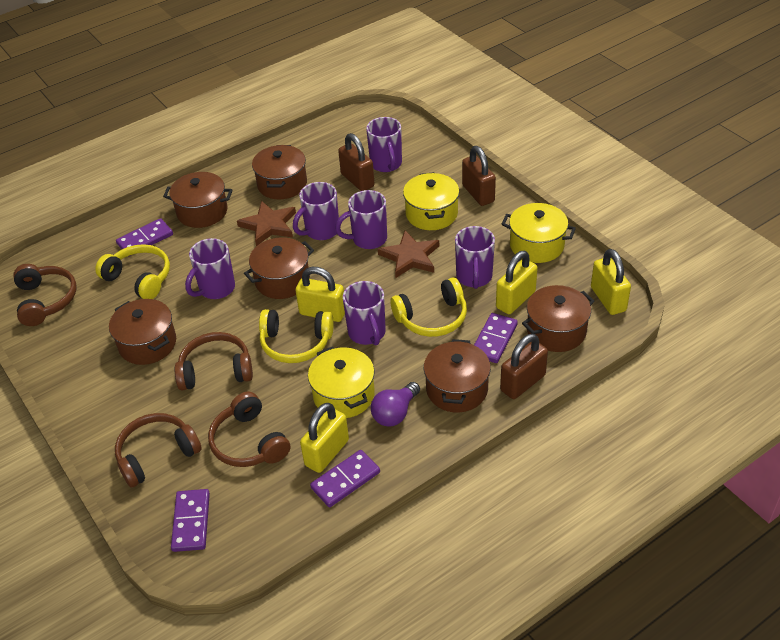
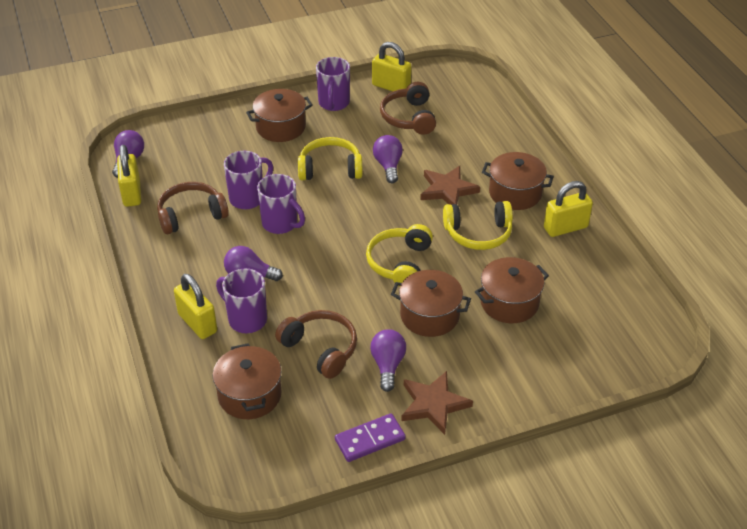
brown headphones: 4 -> 3
brown padlock: 3 -> 0
brown pot: 6 -> 5
purple domino: 4 -> 1
purple light bulb: 1 -> 4
purple mug: 6 -> 4
yellow pot: 3 -> 0

